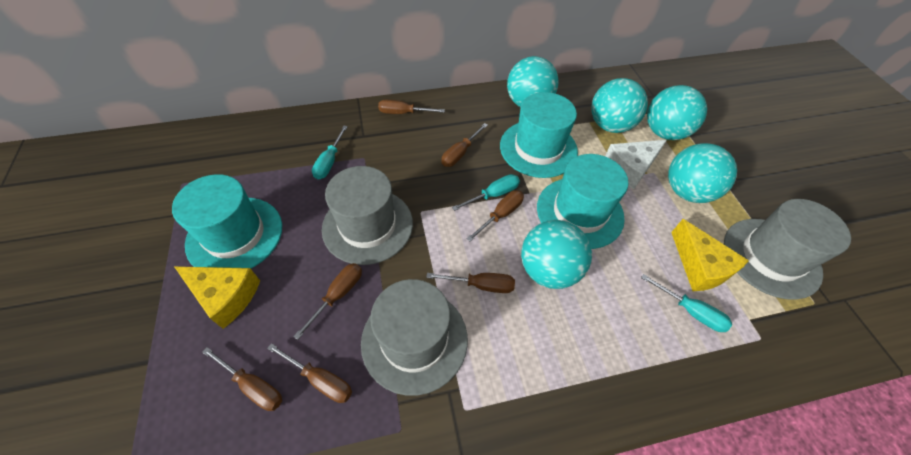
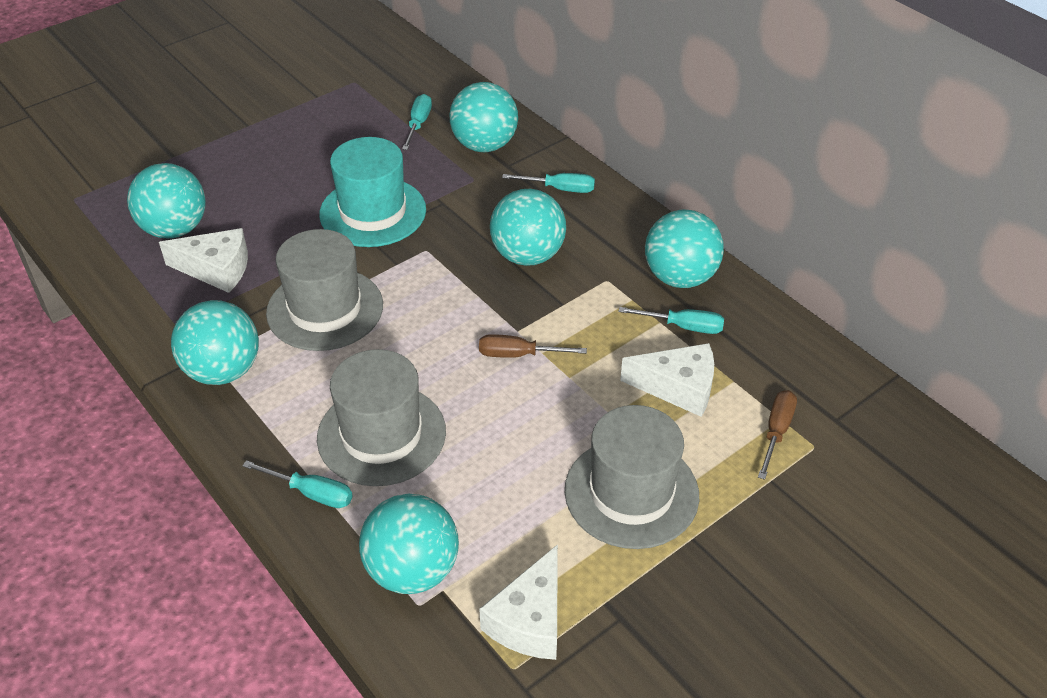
brown screwdriver: 7 -> 2
turquoise ball: 5 -> 6
turquoise hat: 3 -> 1
turquoise screwdriver: 3 -> 4
white cheese: 1 -> 3
yellow cheese: 2 -> 0

